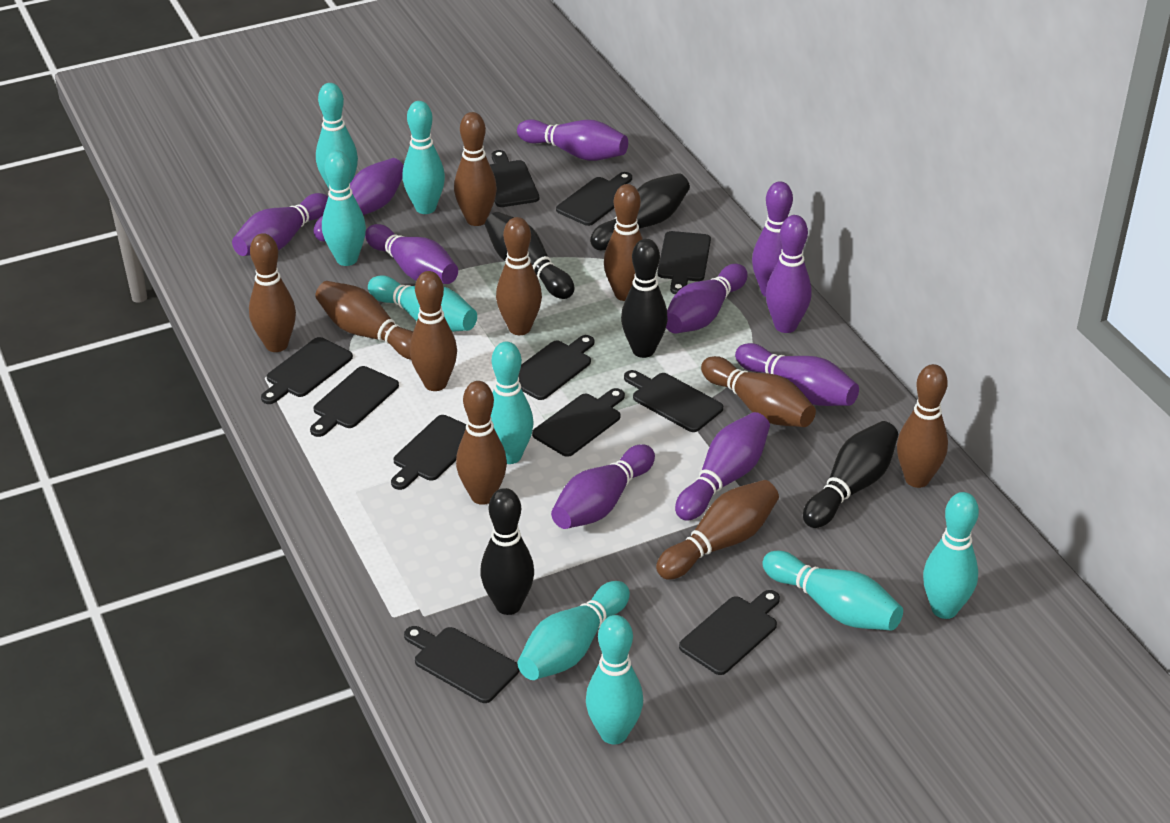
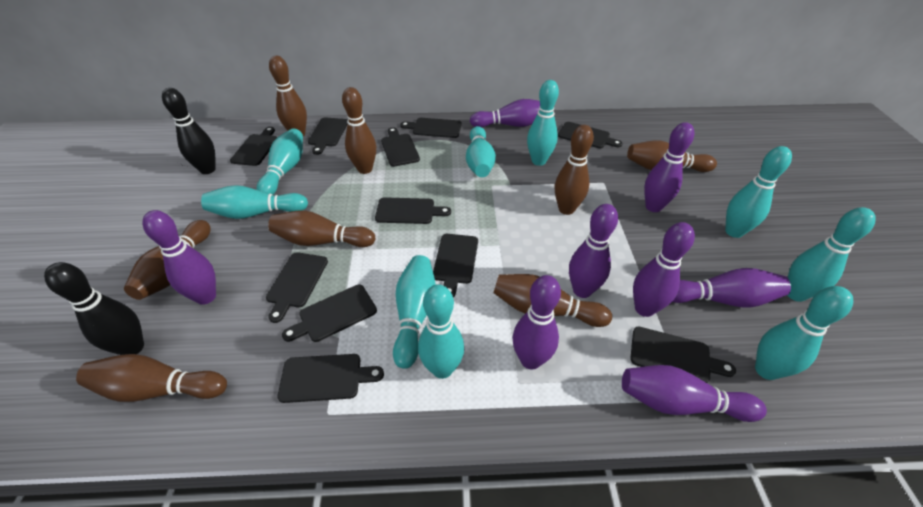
black bowling pin: 5 -> 2
brown bowling pin: 10 -> 8
purple bowling pin: 10 -> 8

